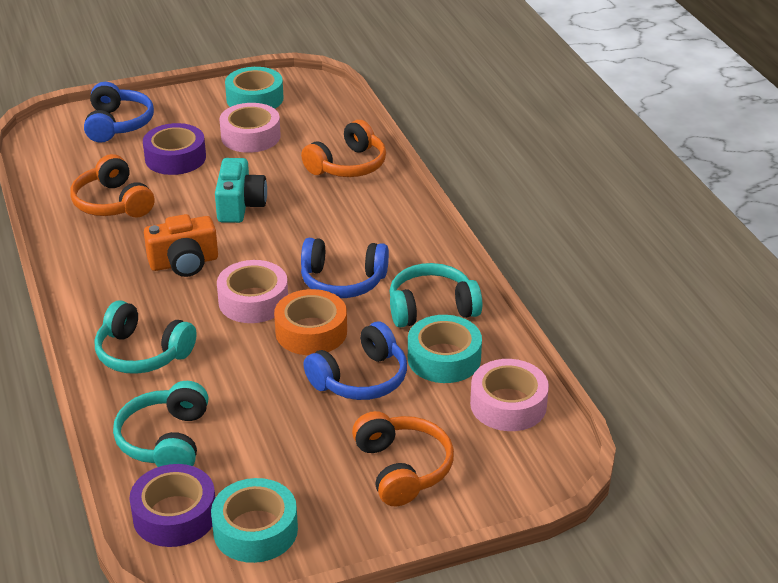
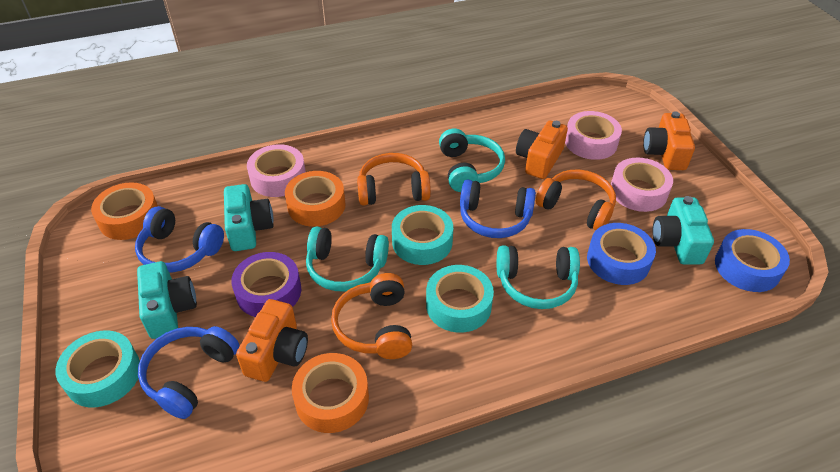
blue tape: 0 -> 2
orange camera: 1 -> 3
orange tape: 1 -> 3
purple tape: 2 -> 1
turquoise camera: 1 -> 3

